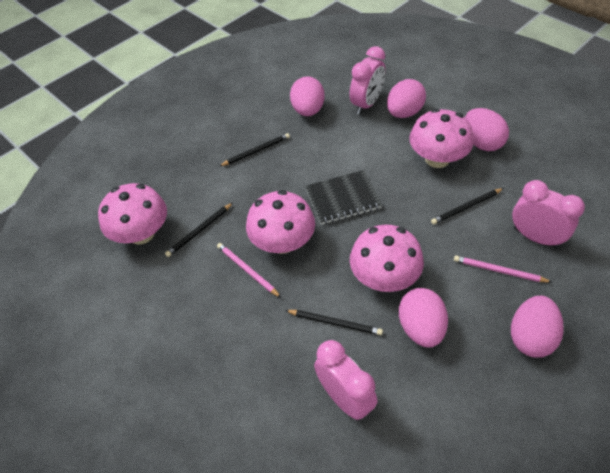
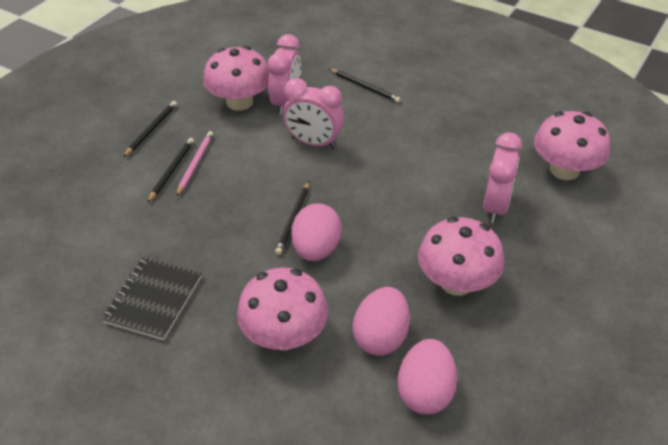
pink egg: 5 -> 3
pink pencil: 2 -> 1

